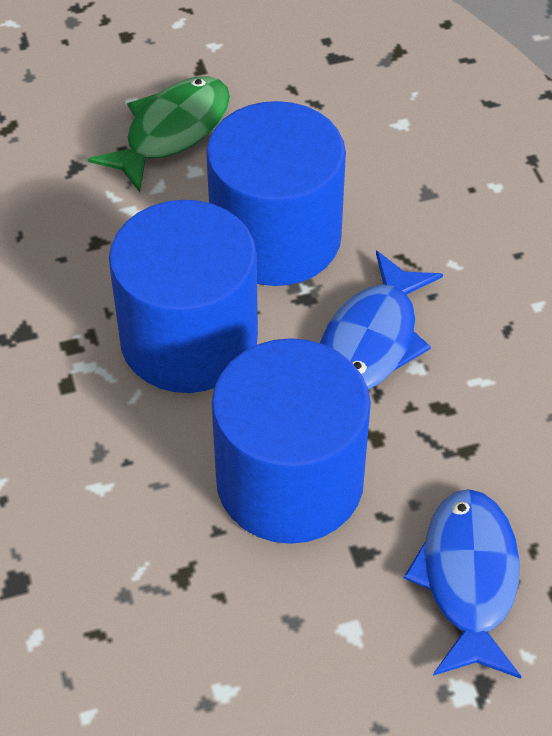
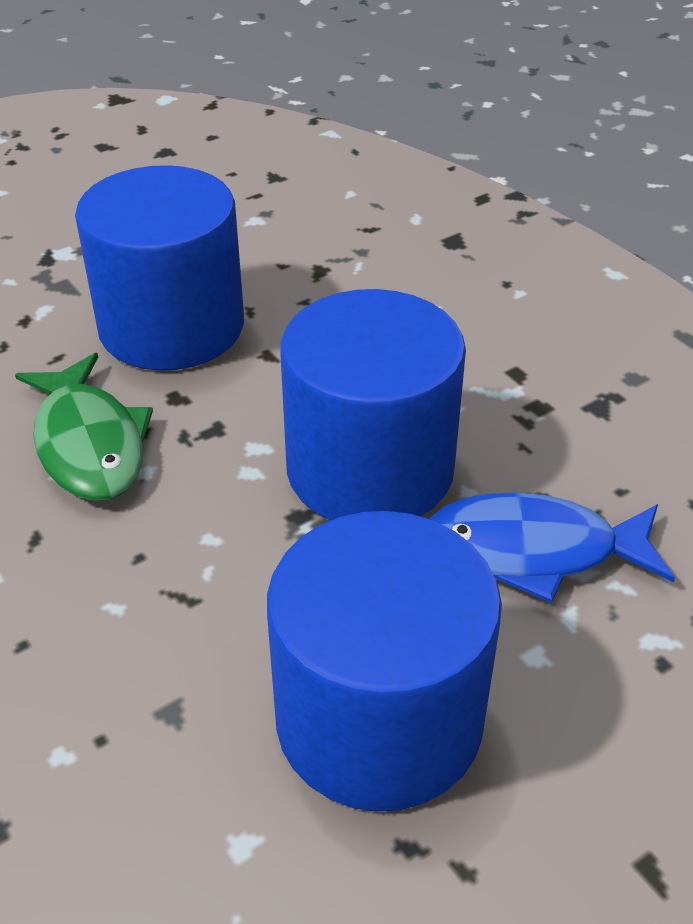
blue fish: 2 -> 1

